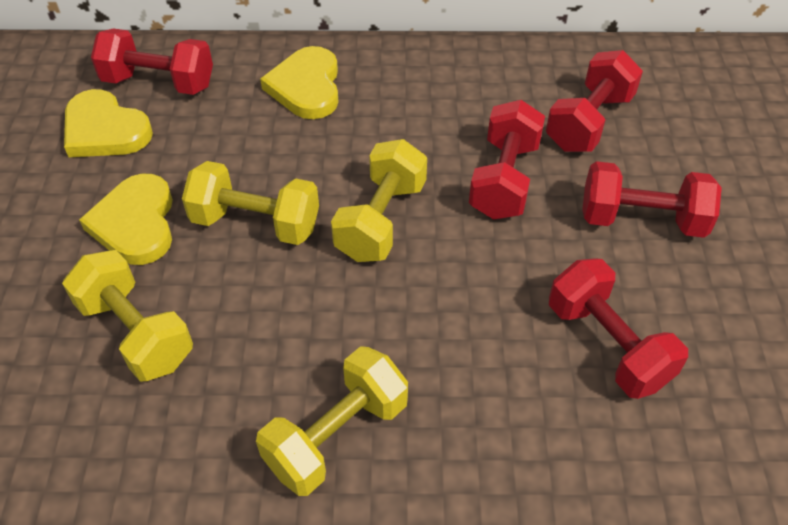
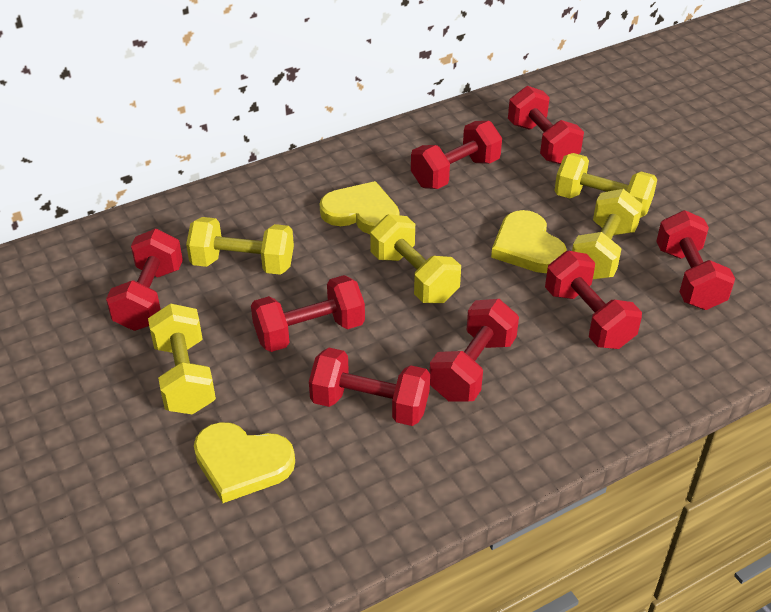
red dumbbell: 5 -> 8
yellow dumbbell: 4 -> 5

